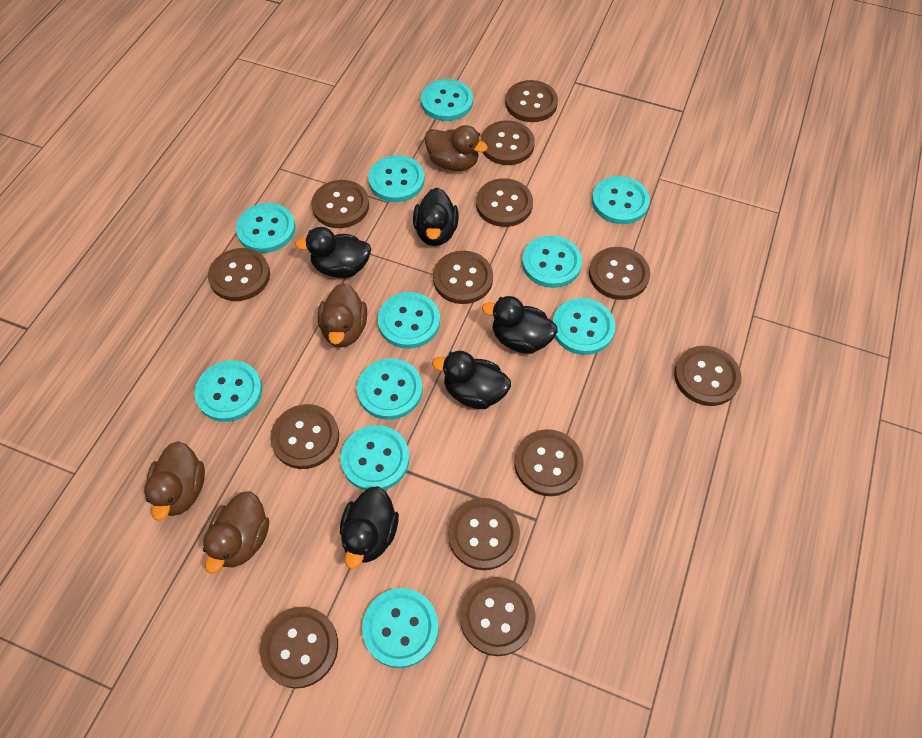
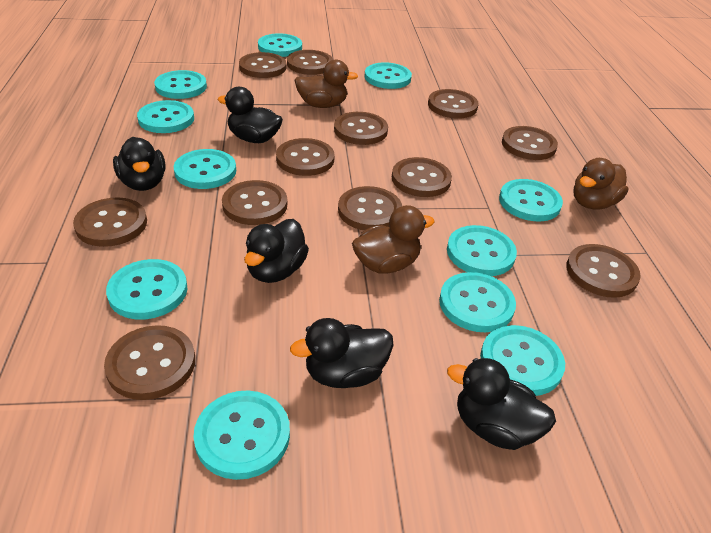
brown button: 13 -> 12
brown duck: 4 -> 3

